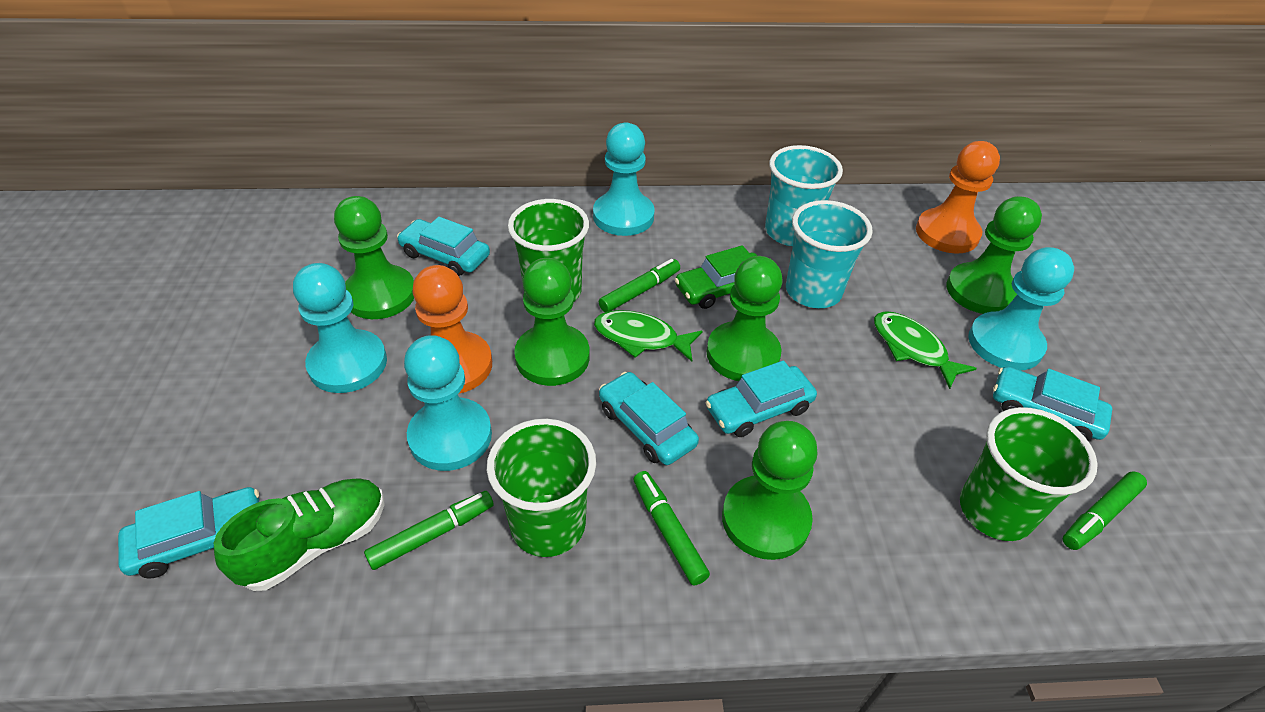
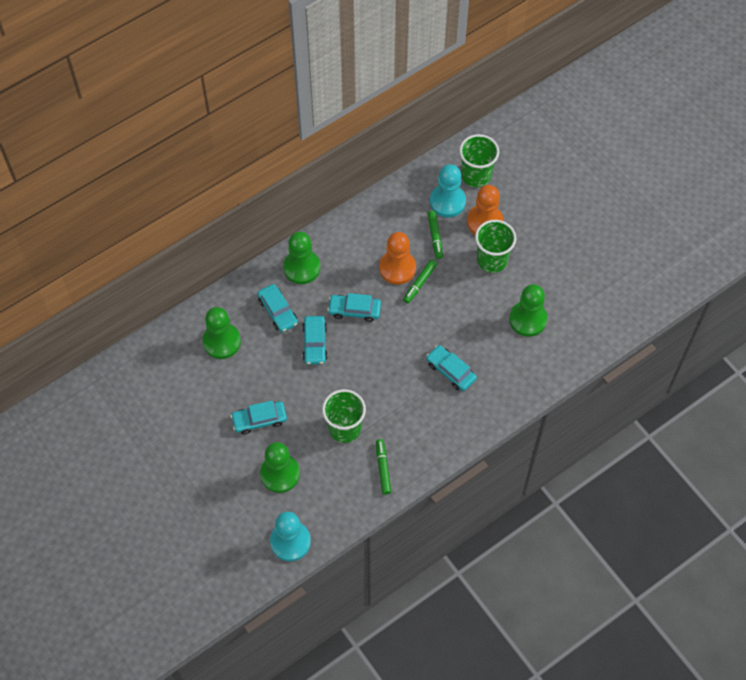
green car: 1 -> 0
green fish: 2 -> 0
green marker: 4 -> 3
green pawn: 5 -> 4
green shoe: 1 -> 0
turquoise cup: 2 -> 0
turquoise pawn: 4 -> 2

